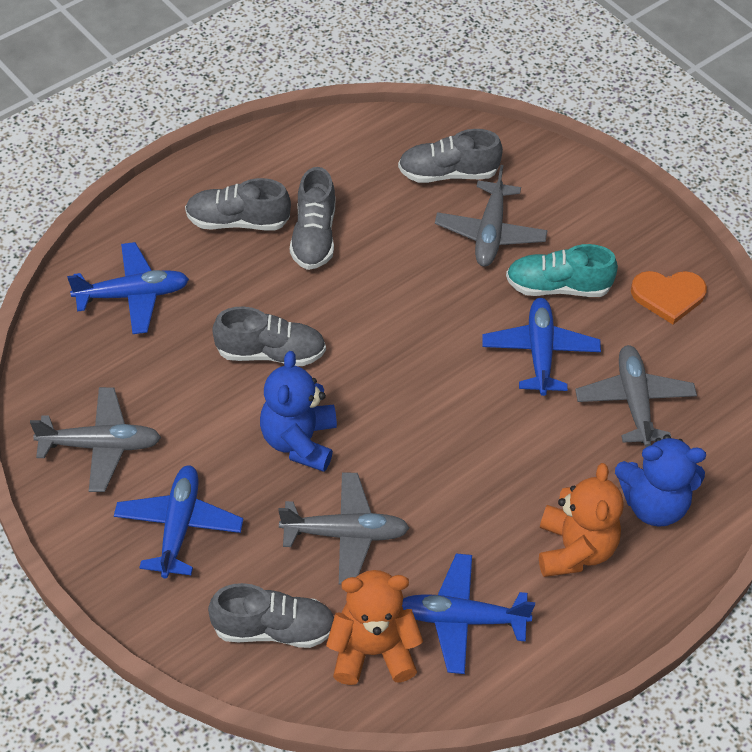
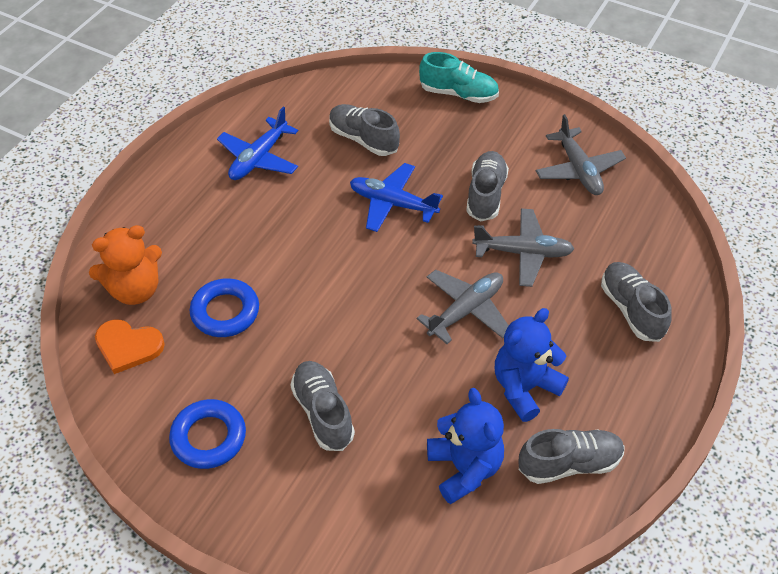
blue plane: 4 -> 2
blue ring: 0 -> 2
grey plane: 4 -> 3
orange teddy bear: 2 -> 1

